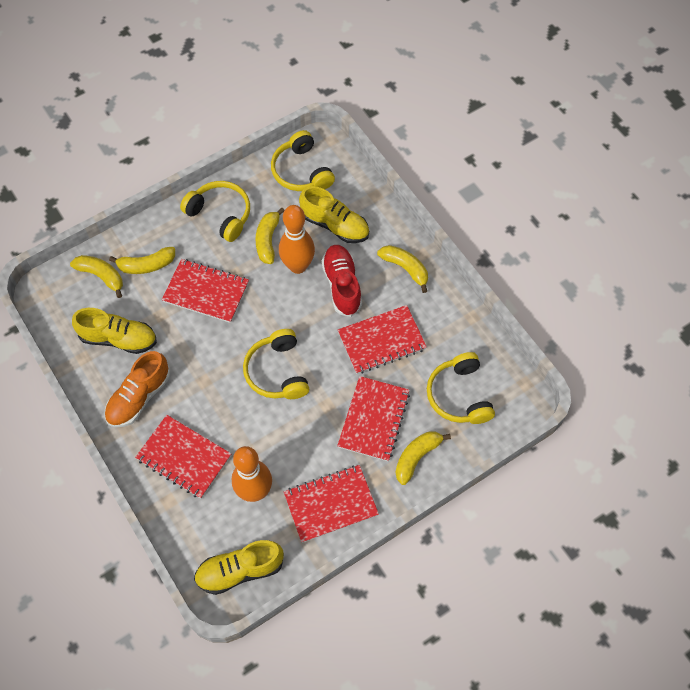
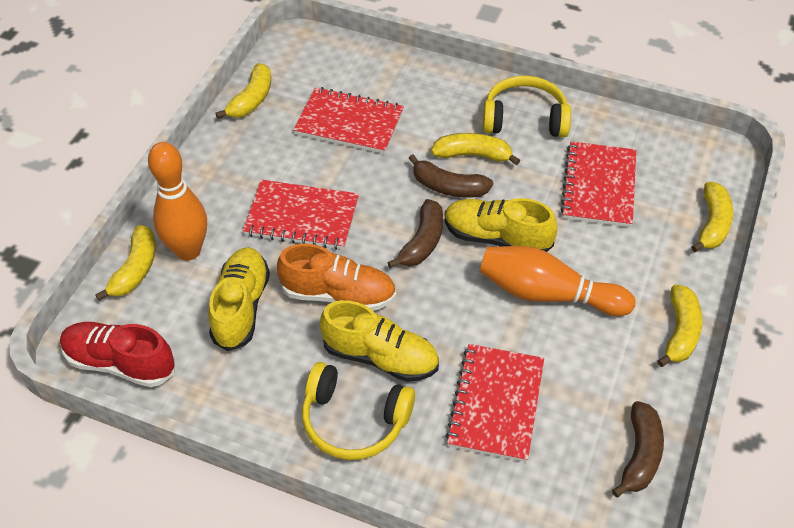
brown banana: 0 -> 3
red notebook: 5 -> 4
yellow headphones: 4 -> 2

